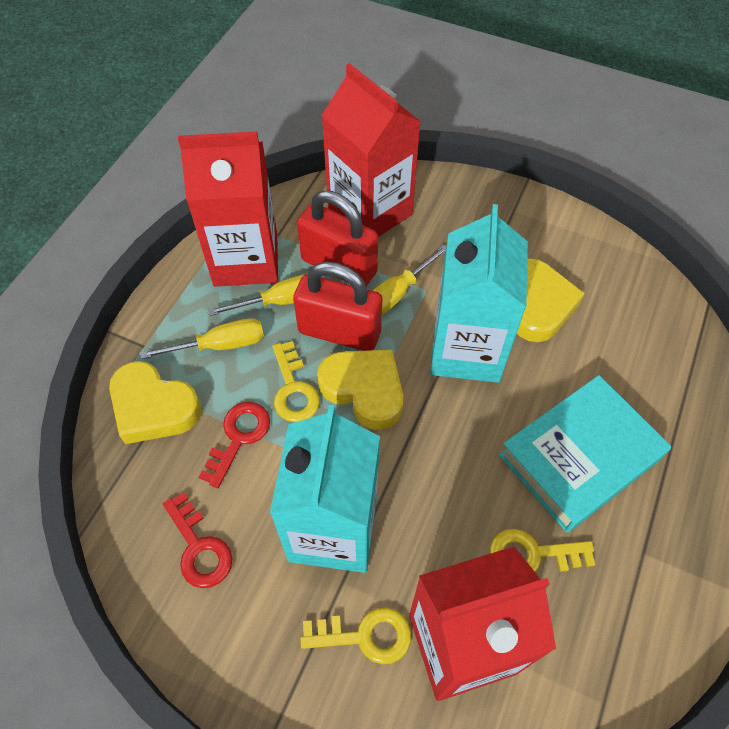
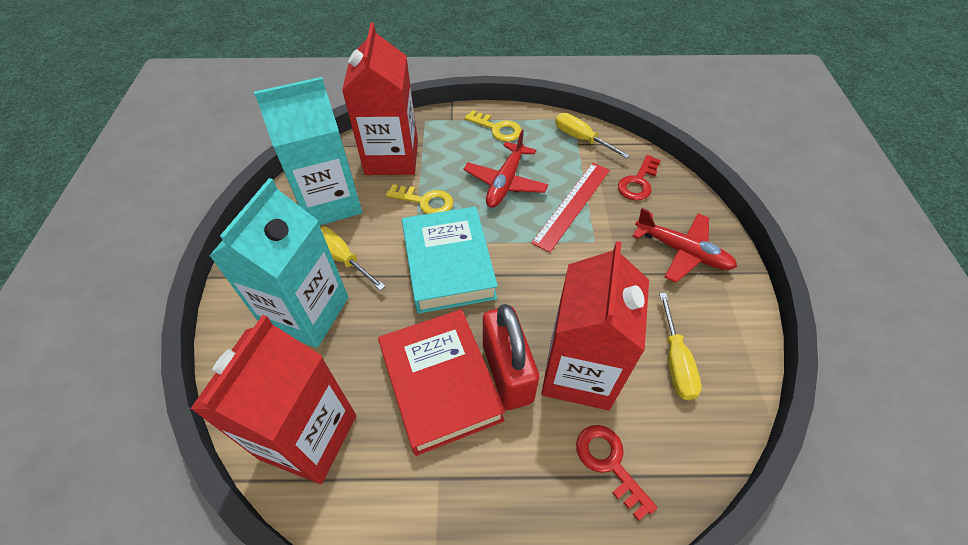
red book: 0 -> 1
red padlock: 2 -> 1
red plane: 0 -> 2
red ruler: 0 -> 1
yellow heart: 3 -> 0
yellow key: 3 -> 2

